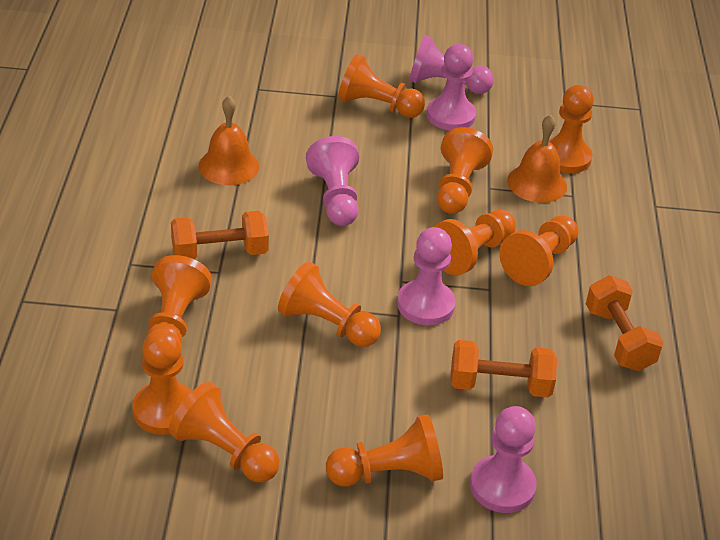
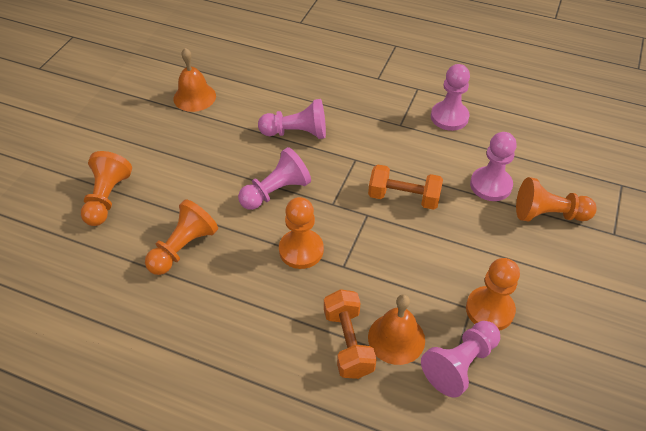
orange dumbbell: 3 -> 2
orange pawn: 10 -> 5

